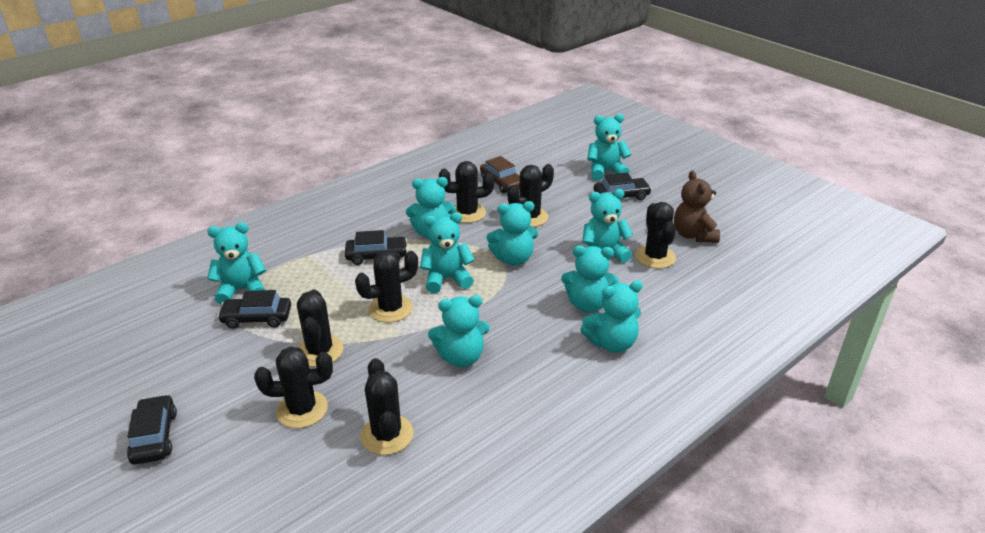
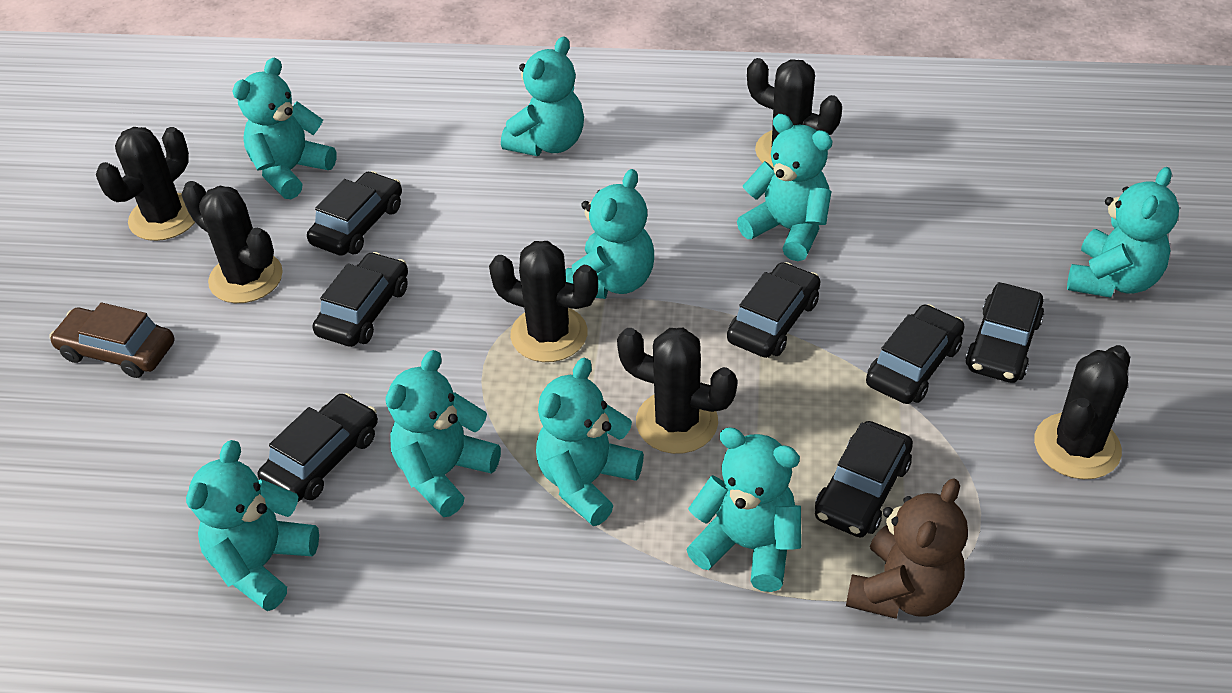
black cactus: 7 -> 6
black car: 4 -> 7

